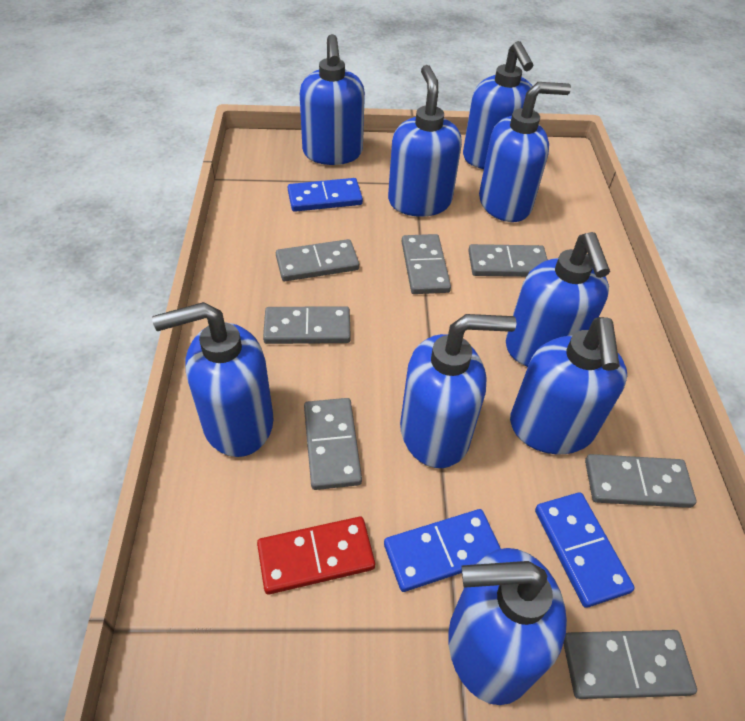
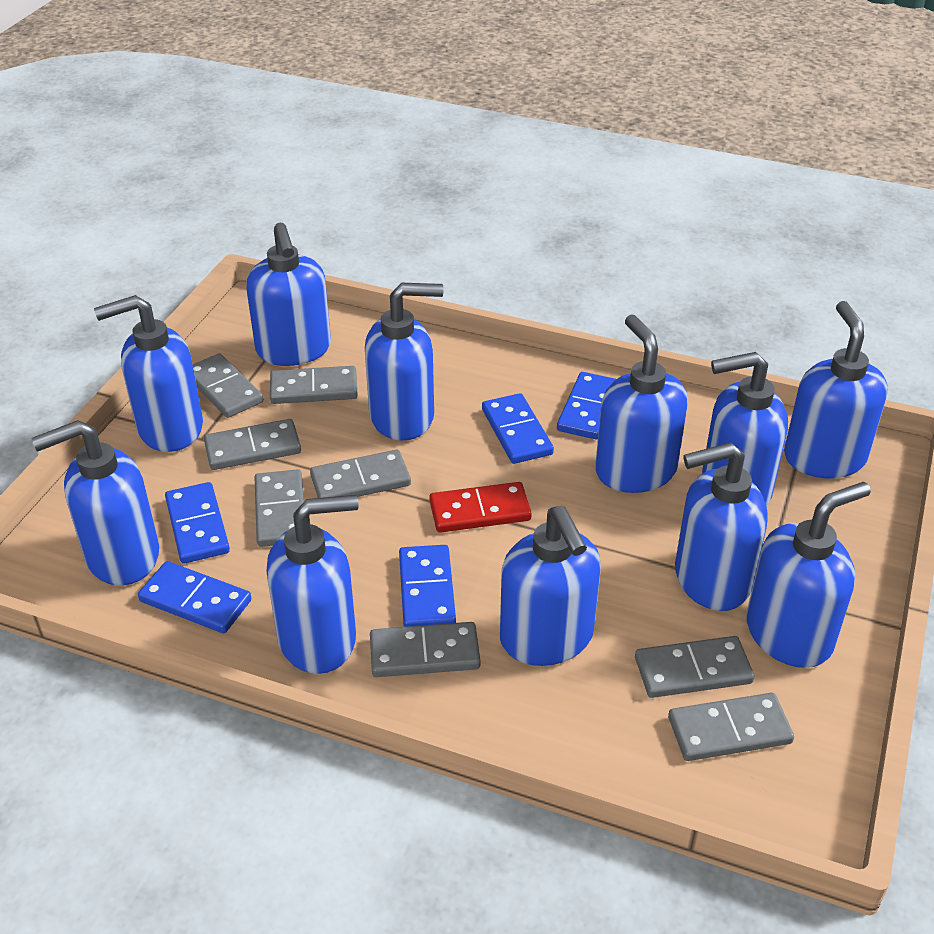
blue domino: 3 -> 5
blue soap dispenser: 9 -> 11
grey domino: 7 -> 8

